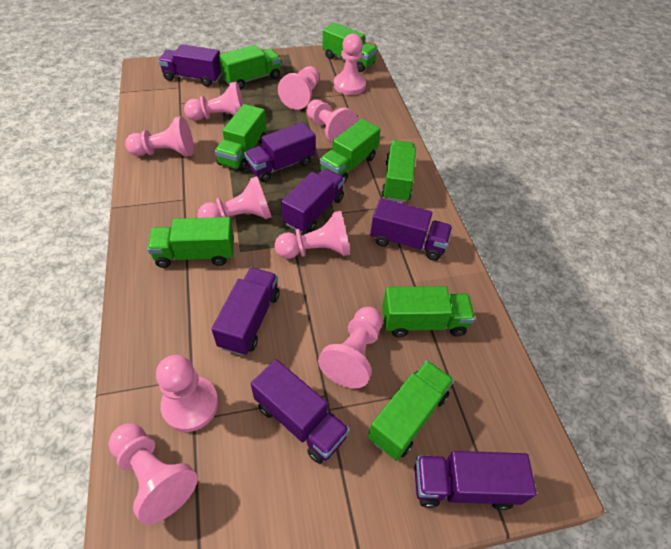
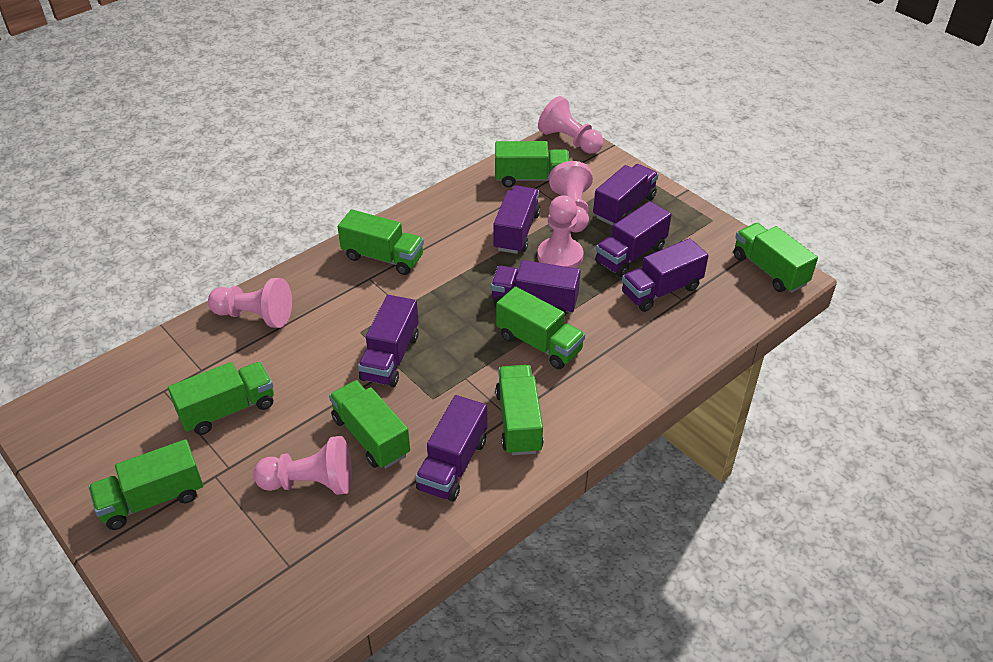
pink pawn: 10 -> 5

